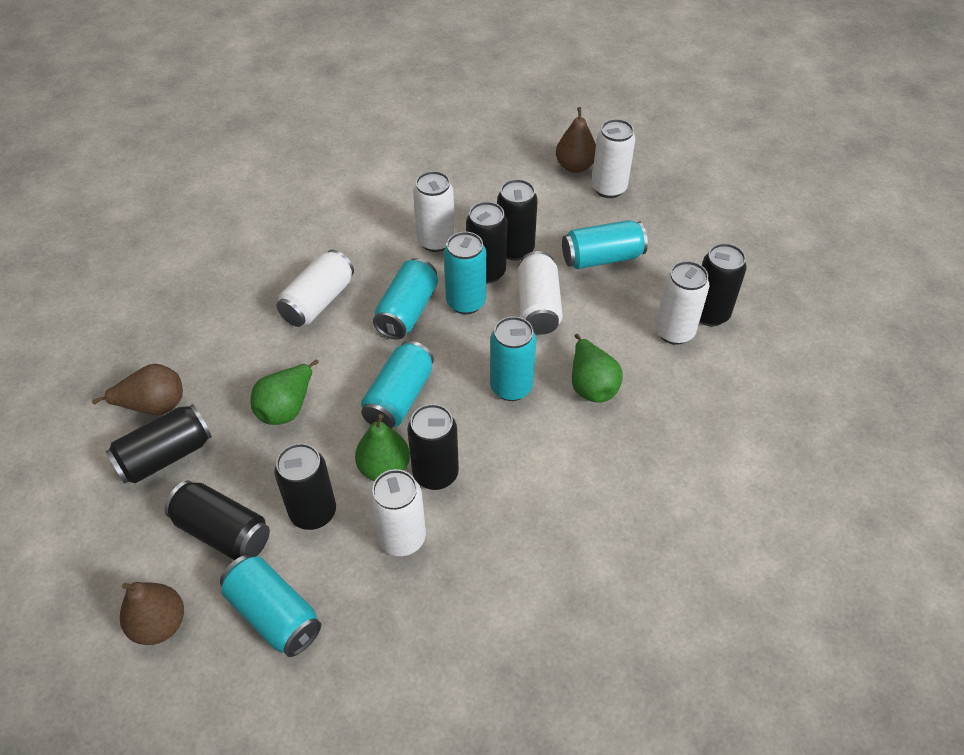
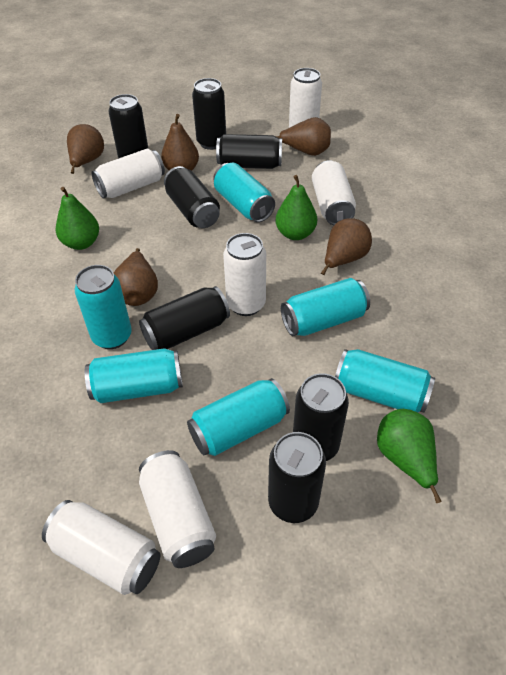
brown pear: 3 -> 5

